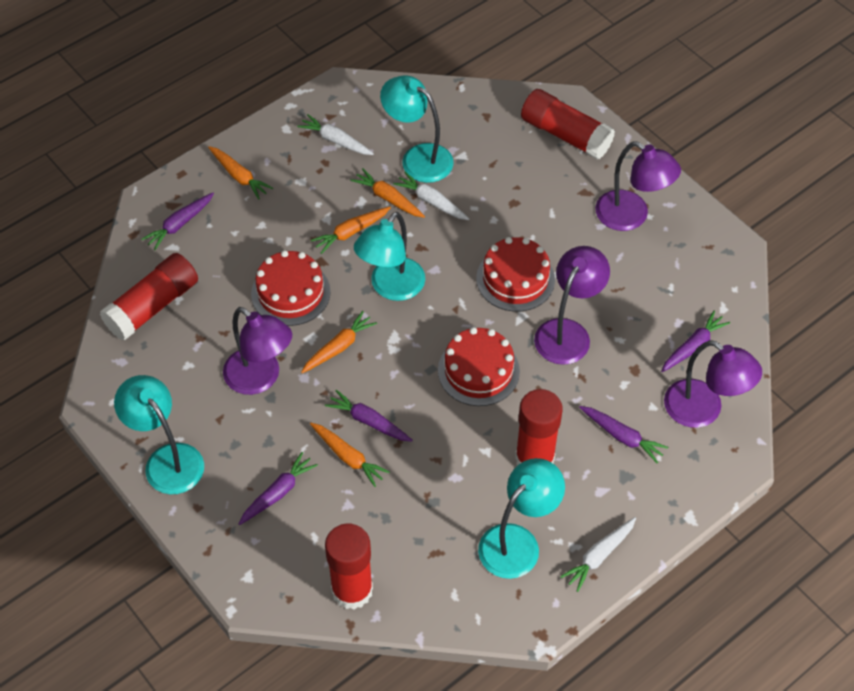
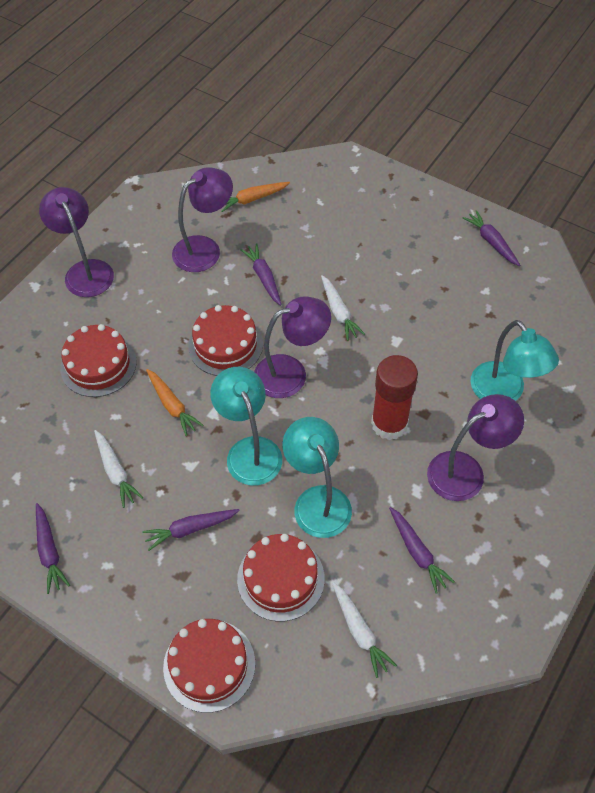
orange carrot: 5 -> 2
red cake: 3 -> 4
red glue stick: 4 -> 1
turquoise lamp: 4 -> 3

